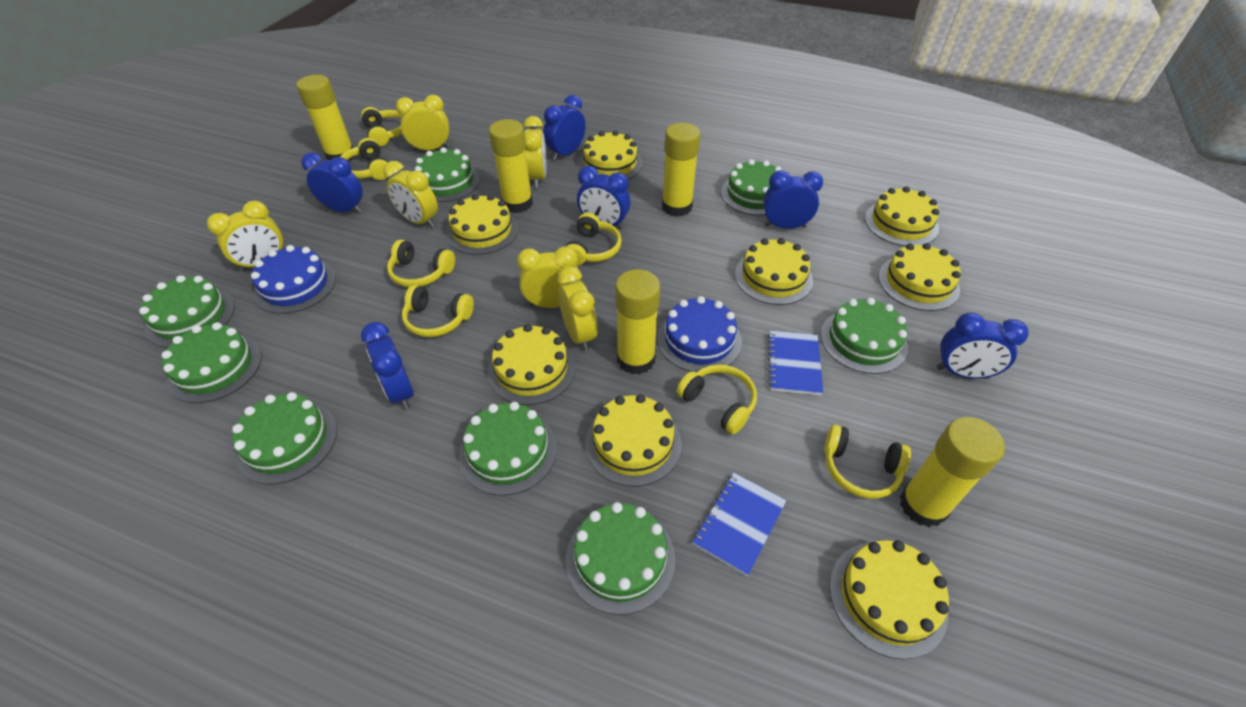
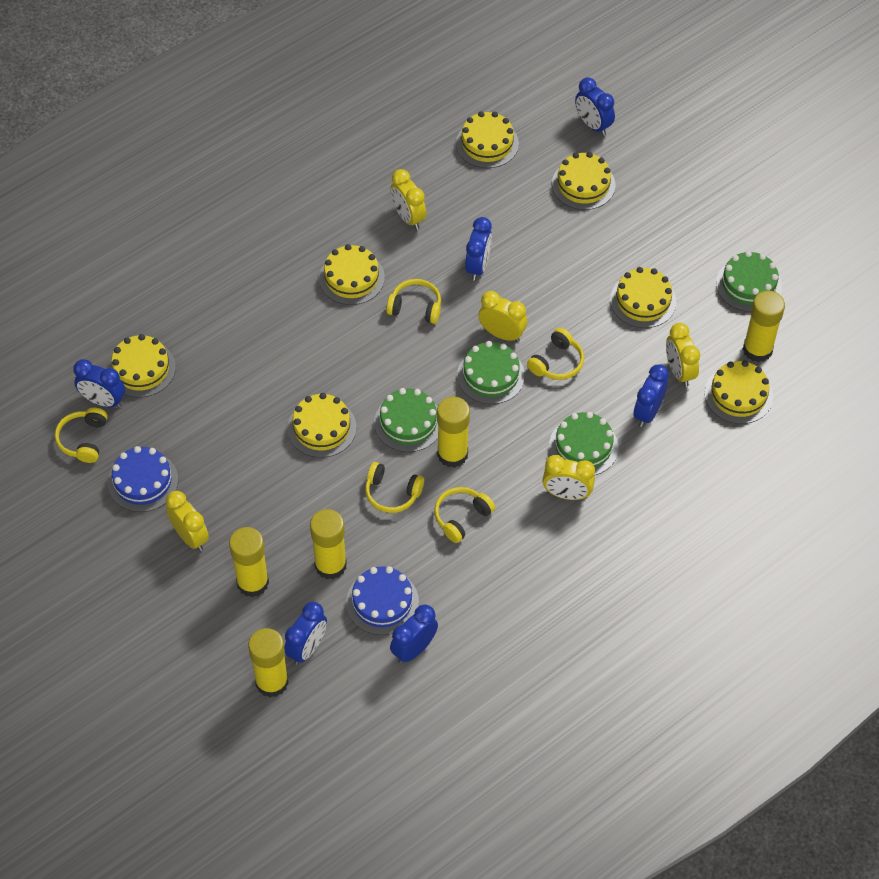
blue notebook: 2 -> 0
green cake: 8 -> 4
yellow cake: 8 -> 7
yellow clock: 6 -> 5
yellow headphones: 7 -> 5

